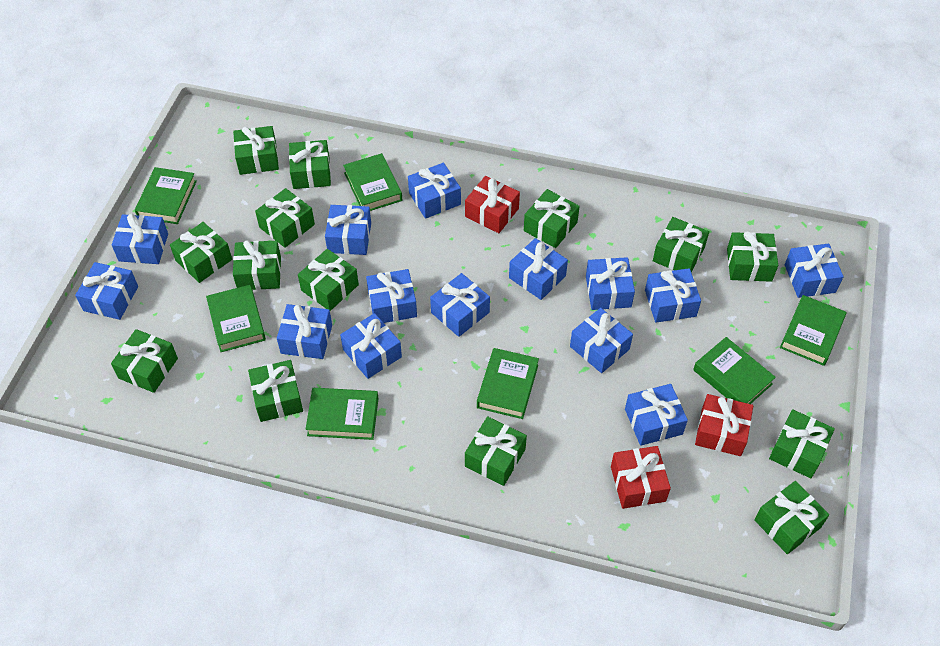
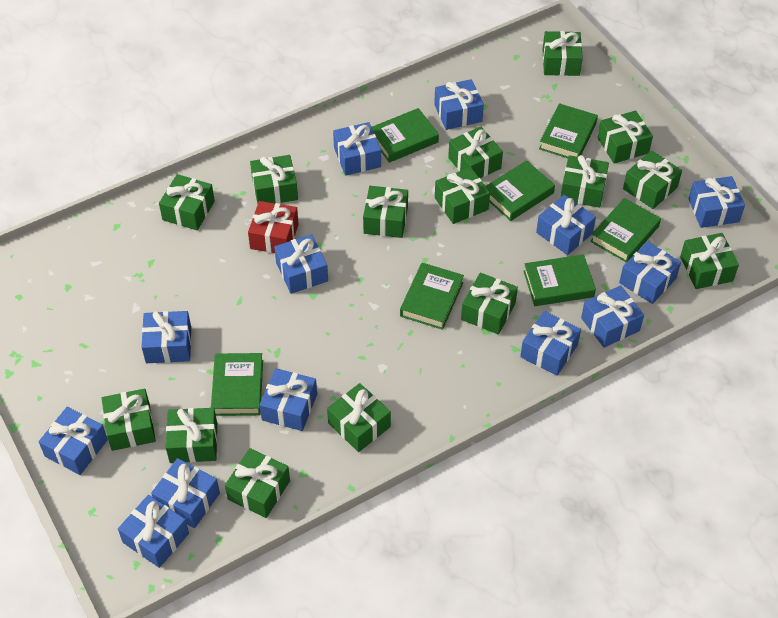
blue gift: 14 -> 13
green gift: 14 -> 15
red gift: 3 -> 1

